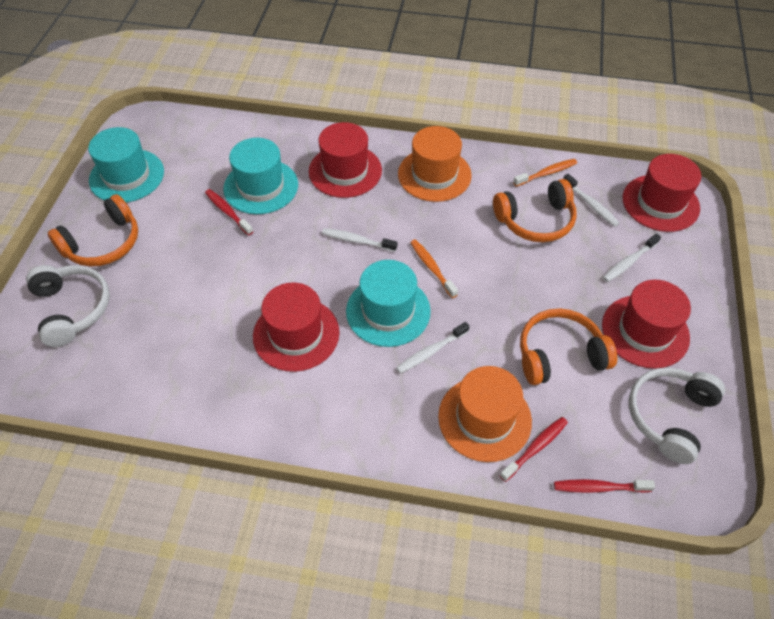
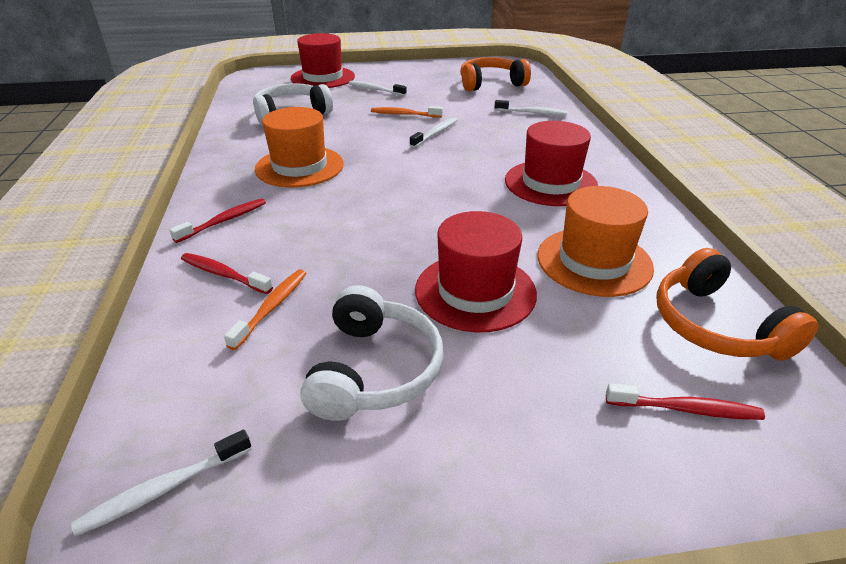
orange headphones: 3 -> 2
red hat: 4 -> 3
turquoise hat: 3 -> 0

